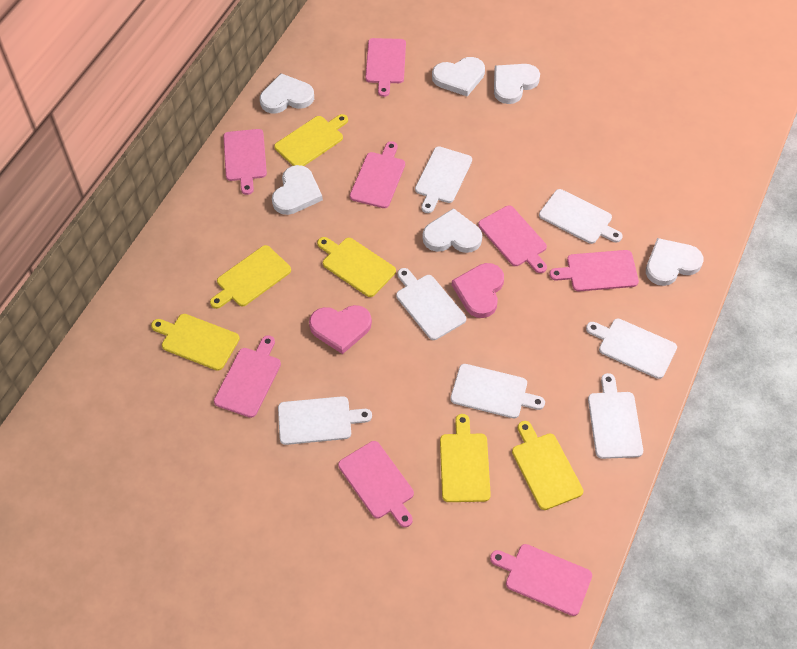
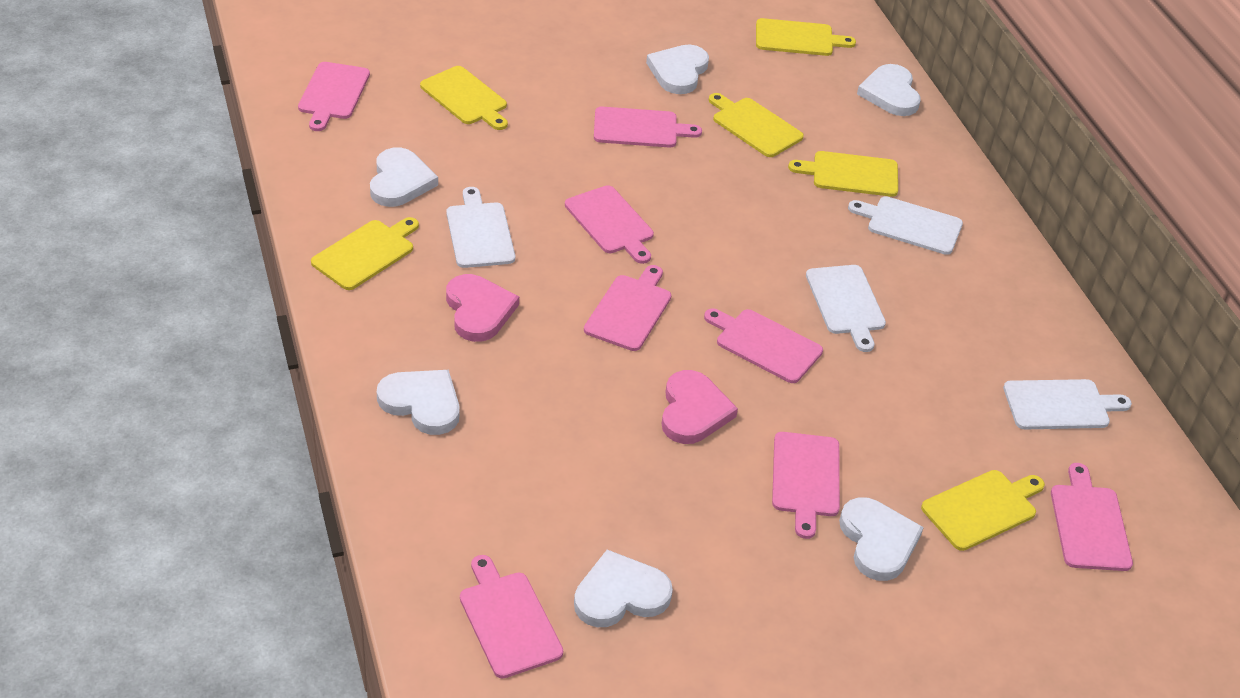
white cutting board: 7 -> 4

